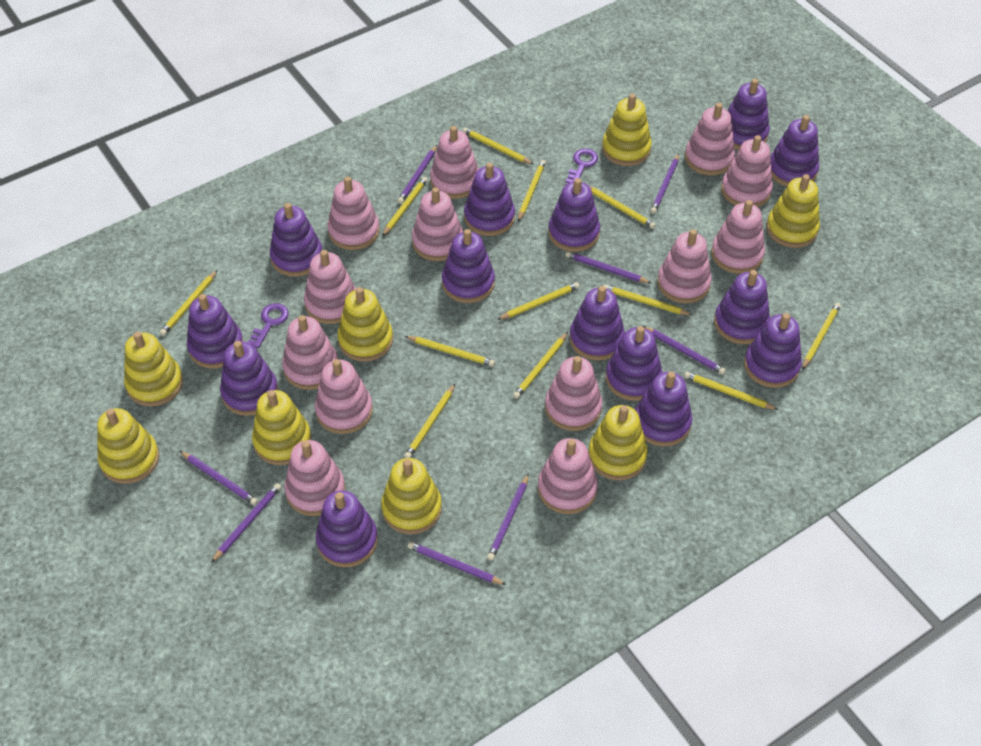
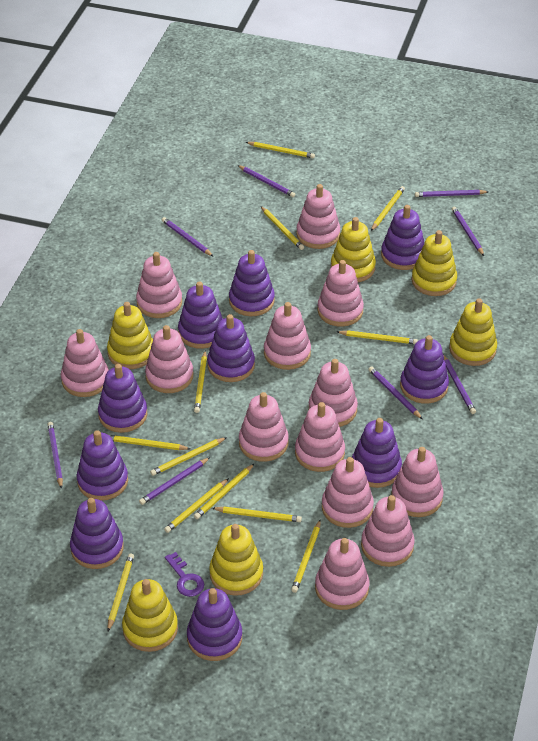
purple key: 2 -> 1
purple stacking toy: 14 -> 10
yellow stacking toy: 8 -> 6

